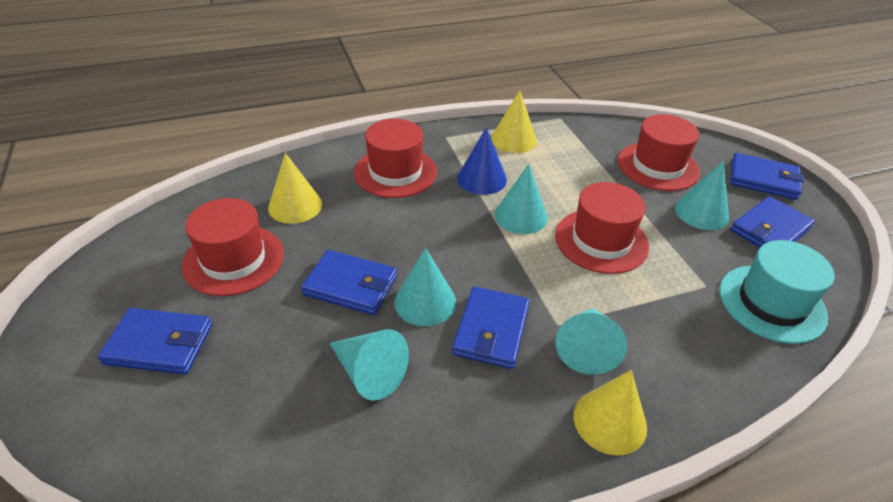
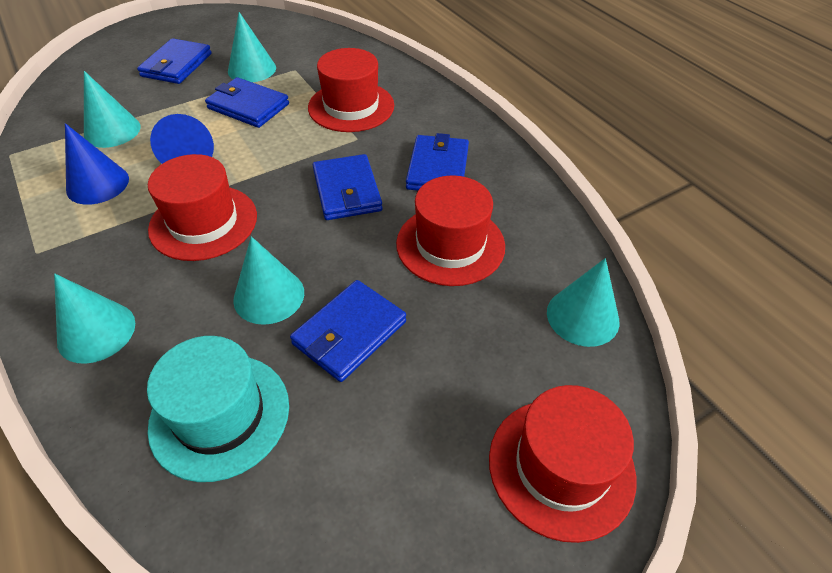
blue cone: 1 -> 2
yellow cone: 3 -> 0

